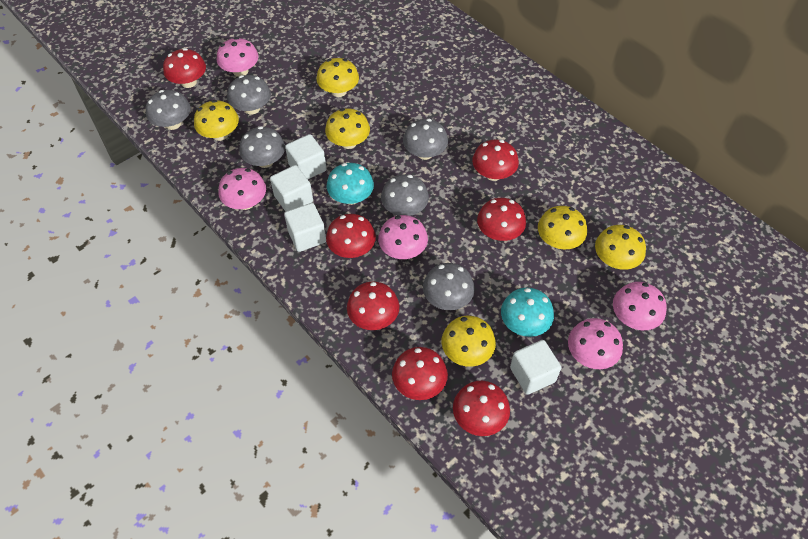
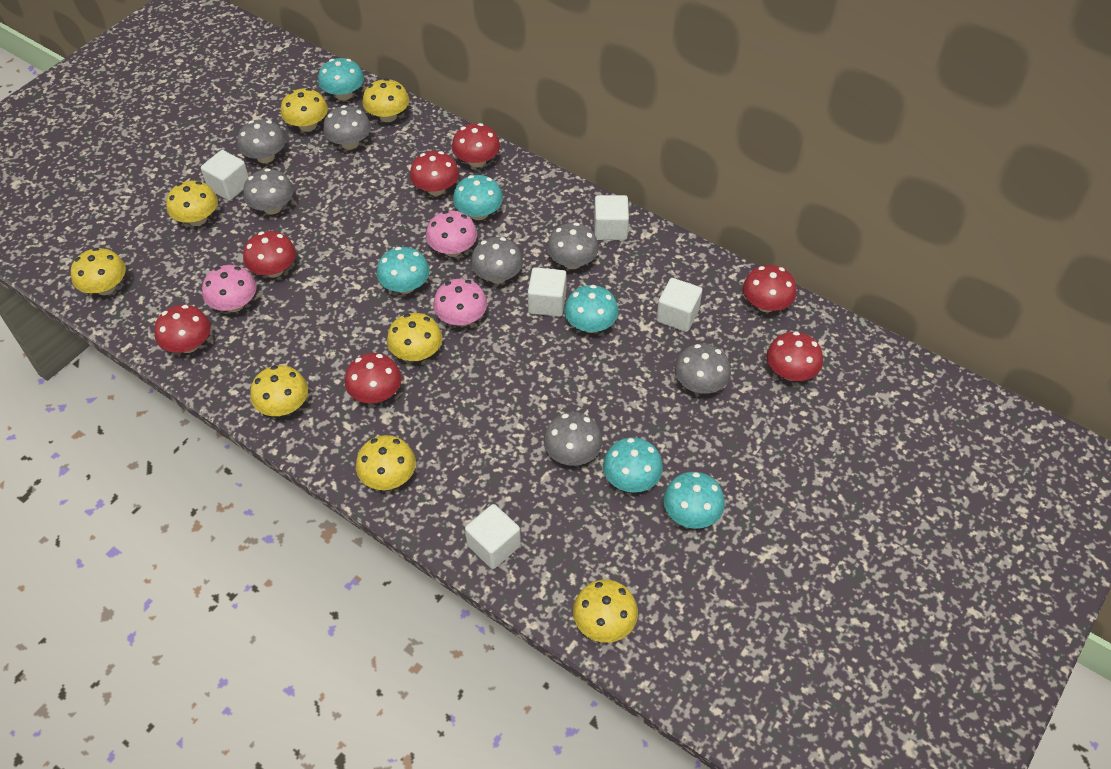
grey mushroom: 6 -> 7
pink mushroom: 5 -> 3
turquoise mushroom: 2 -> 6
white cube: 4 -> 5
yellow mushroom: 6 -> 8

